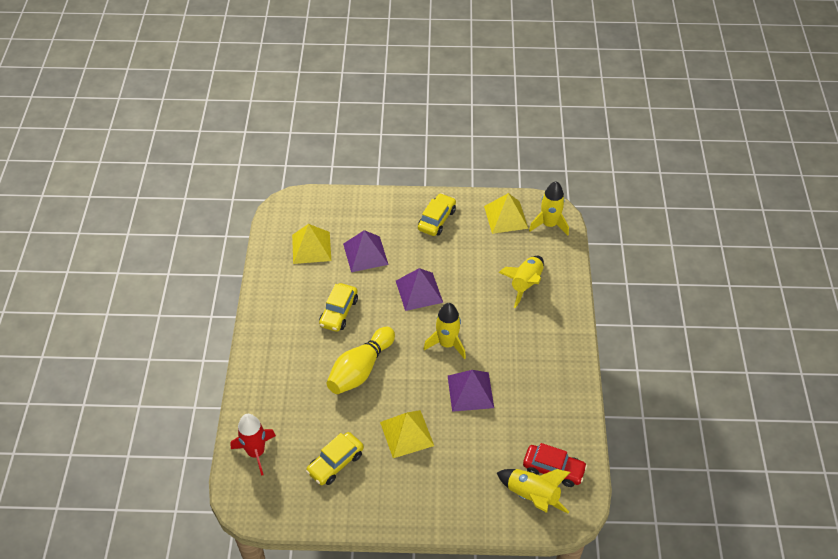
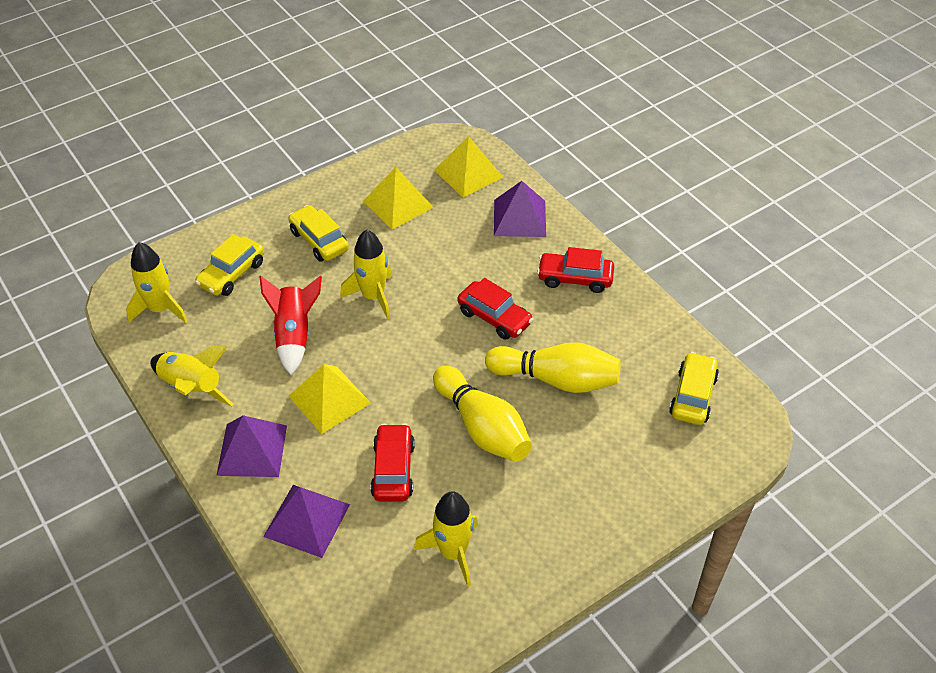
red car: 1 -> 3
yellow bowling pin: 1 -> 2

